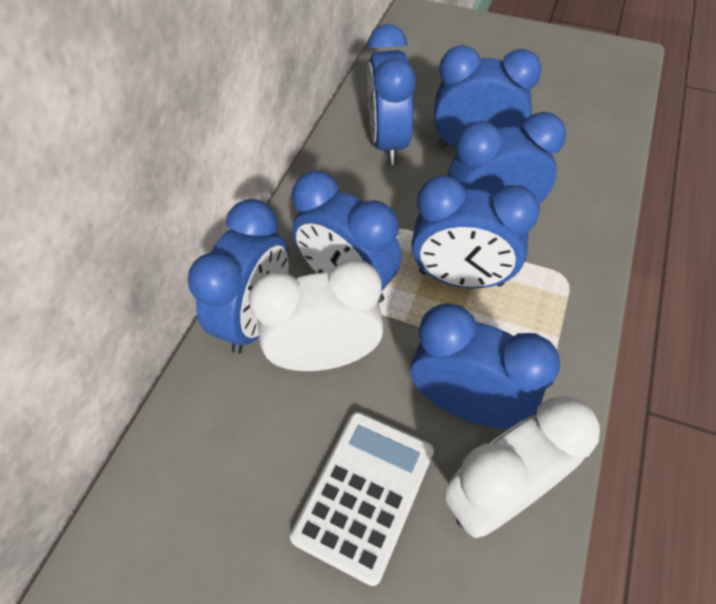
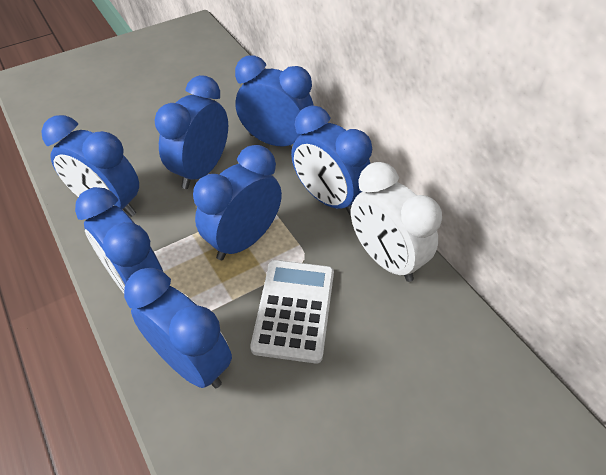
white clock: 2 -> 1

